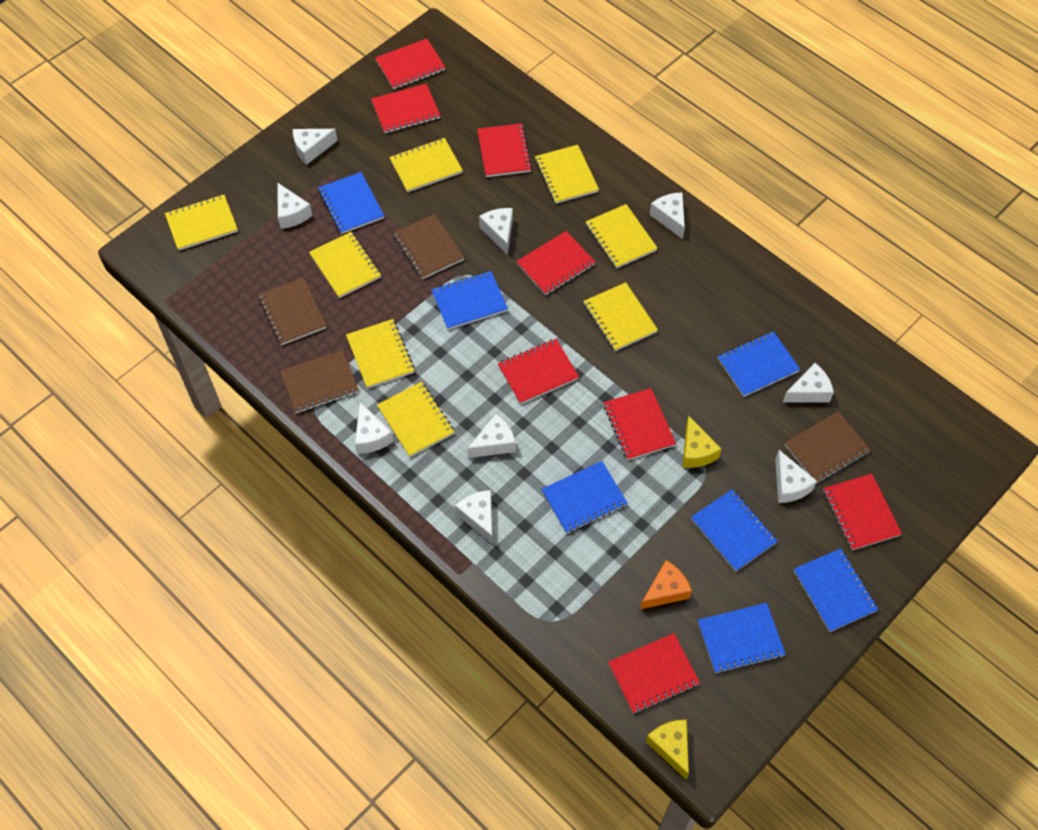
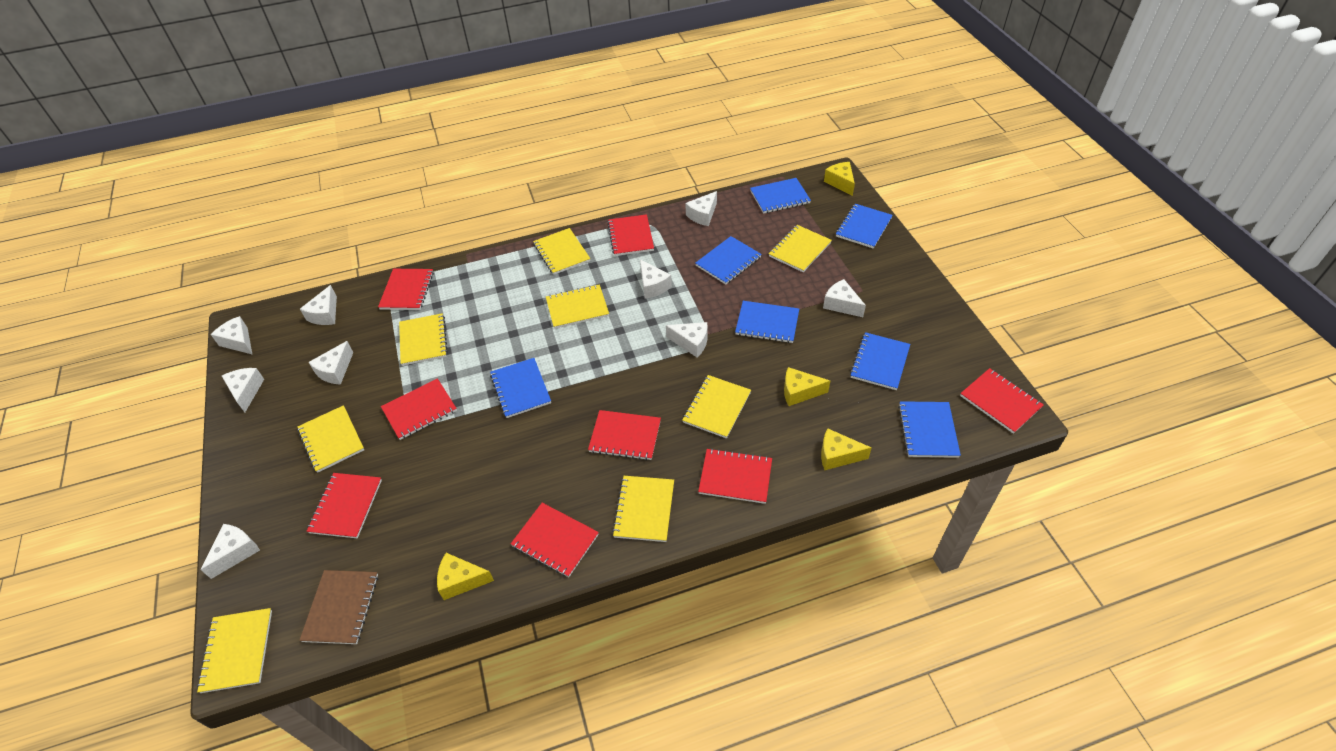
brown notebook: 4 -> 1
orange cheese: 1 -> 0
yellow cheese: 2 -> 4

